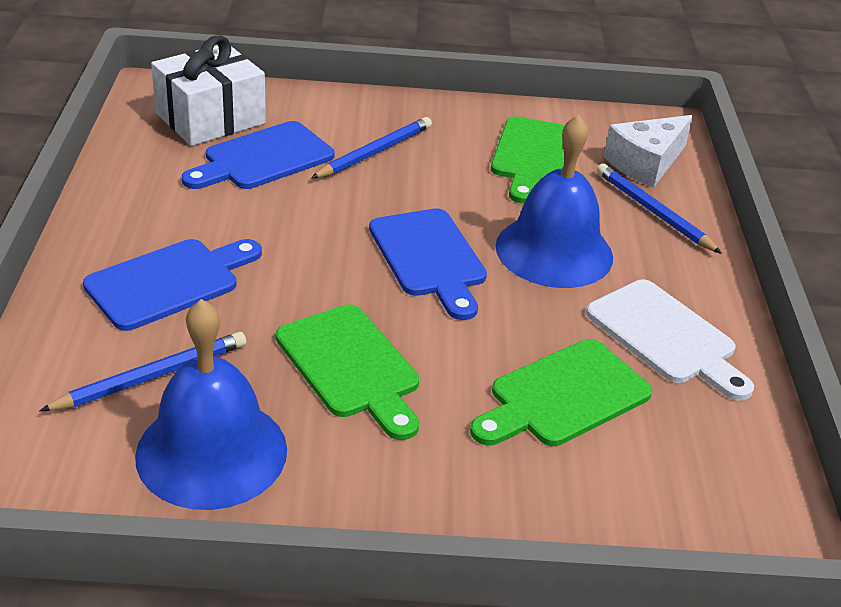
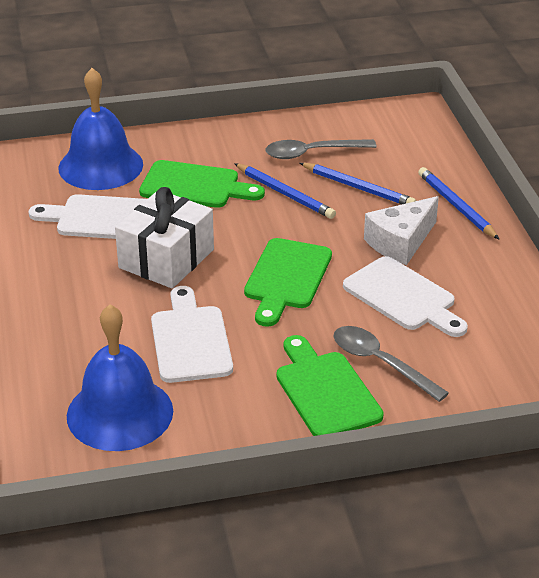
blue cutting board: 3 -> 0
grey spoon: 0 -> 2
white cutting board: 1 -> 3

